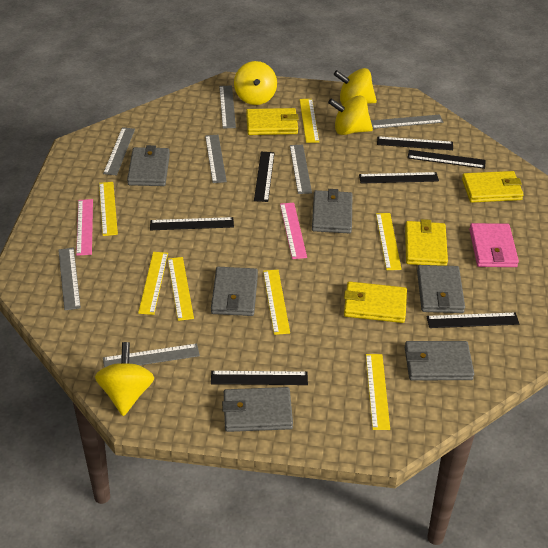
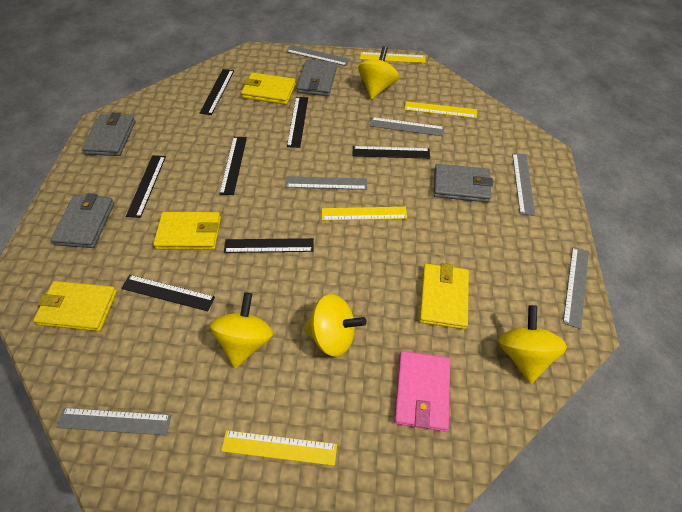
grey ruler: 7 -> 6
grey wallet: 6 -> 4
pink ruler: 2 -> 0
yellow ruler: 7 -> 4

